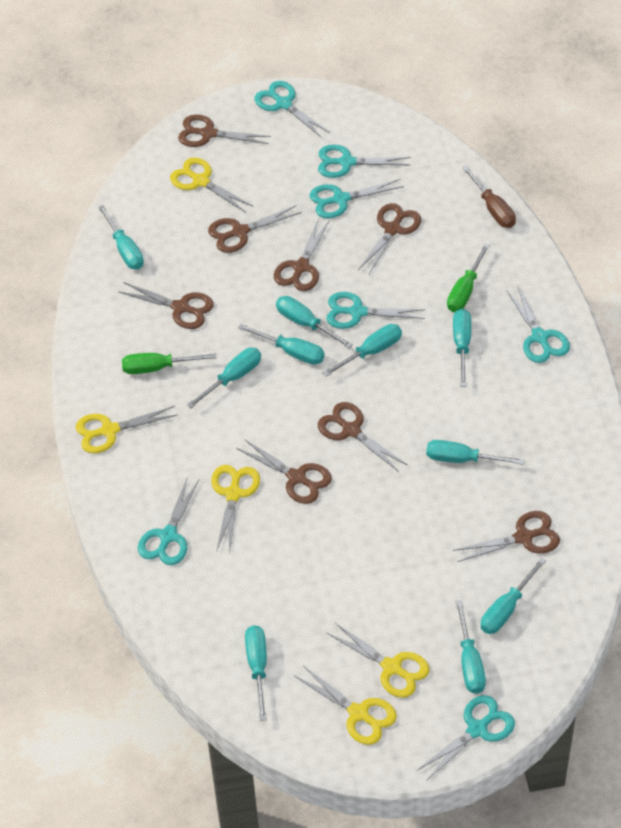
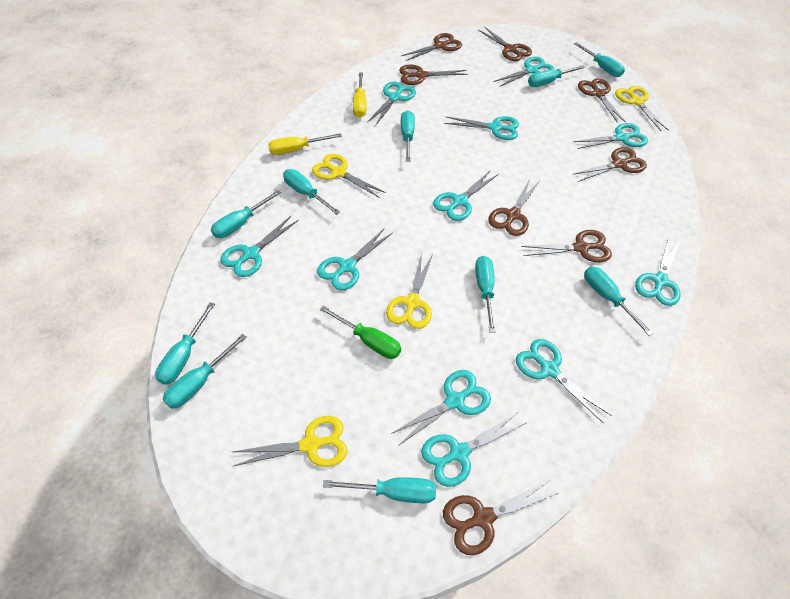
brown screwdriver: 1 -> 0
green screwdriver: 2 -> 1
turquoise scissors: 7 -> 11
yellow scissors: 5 -> 4
yellow screwdriver: 0 -> 2

